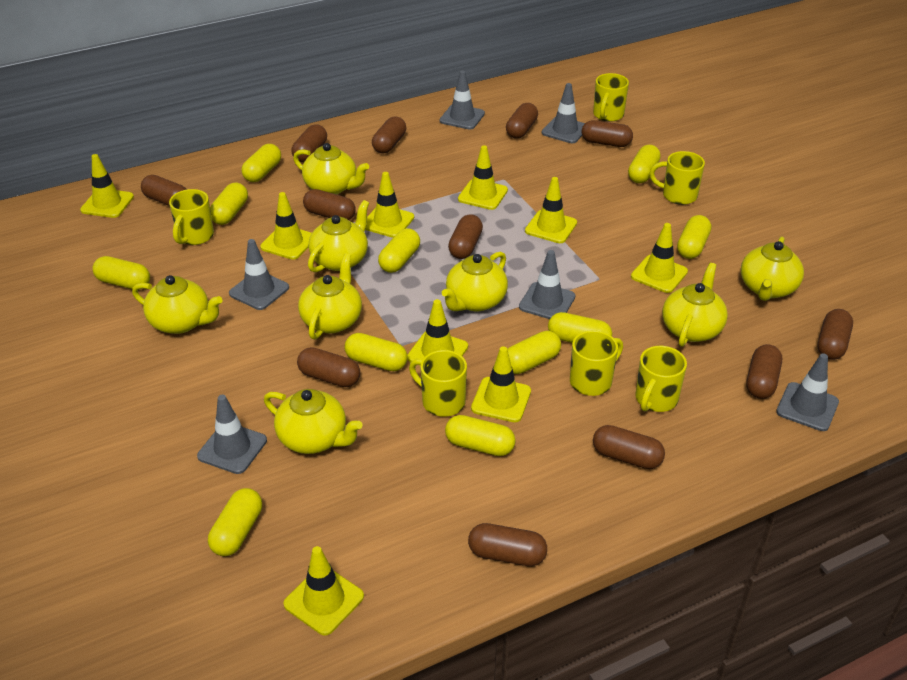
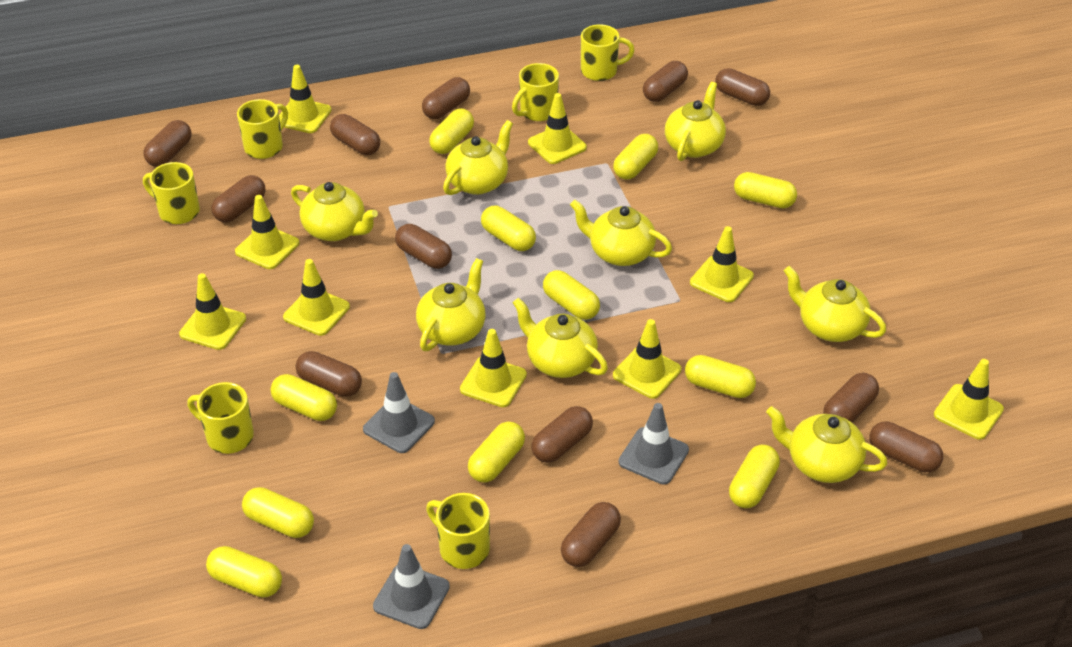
grey traffic cone: 6 -> 3

